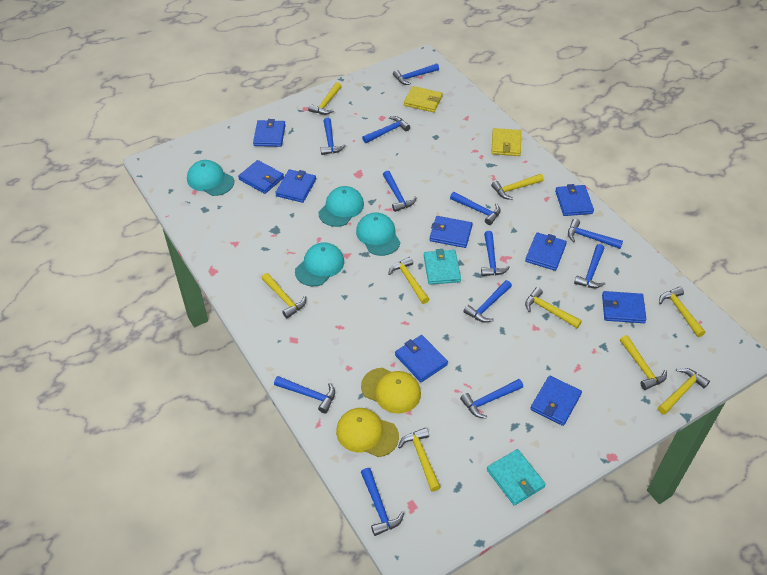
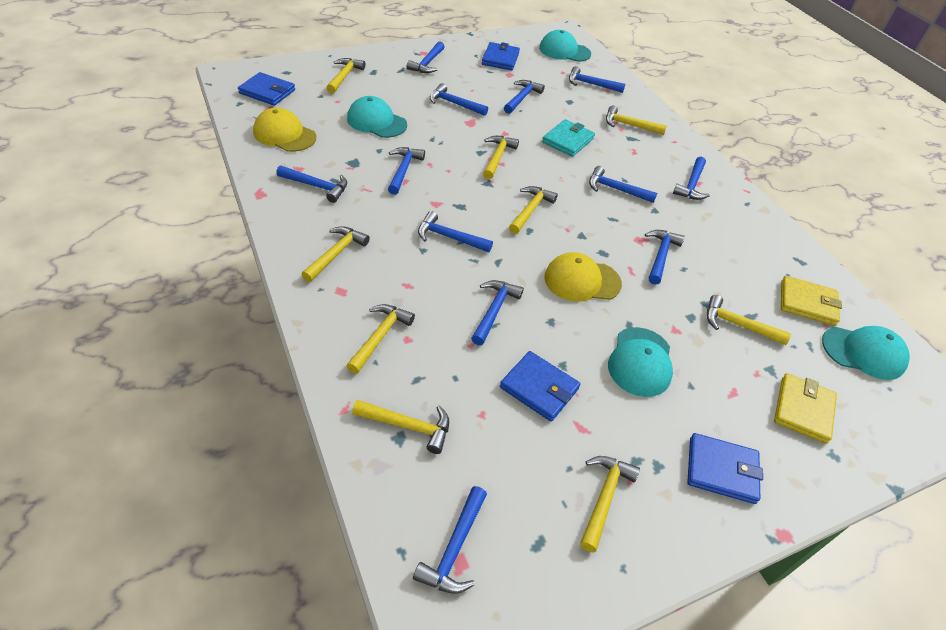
blue wallet: 9 -> 4
turquoise wallet: 2 -> 1

